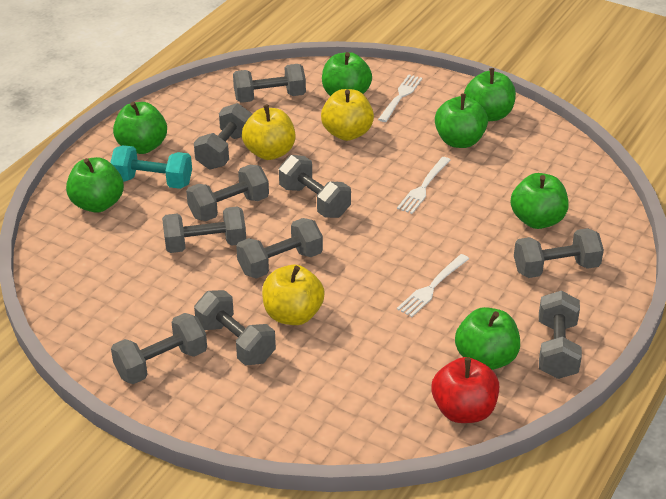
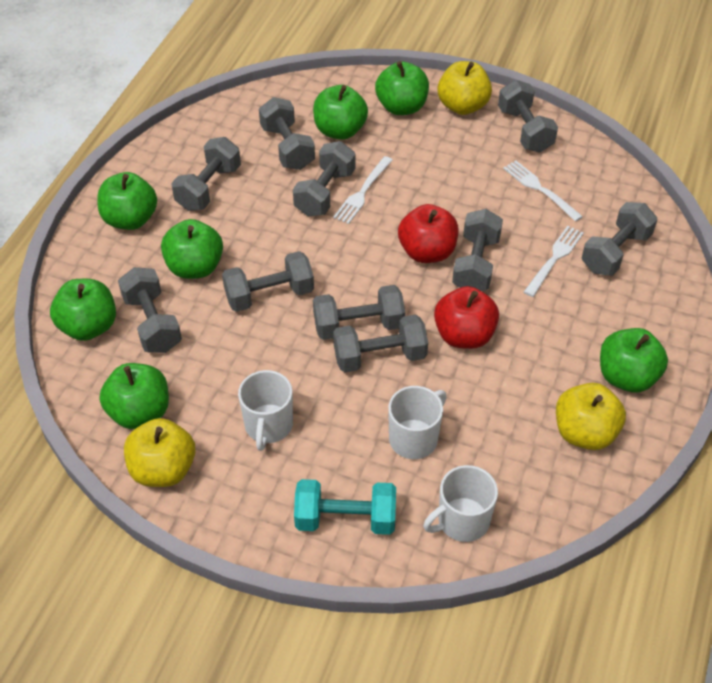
red apple: 1 -> 2
white mug: 0 -> 3

